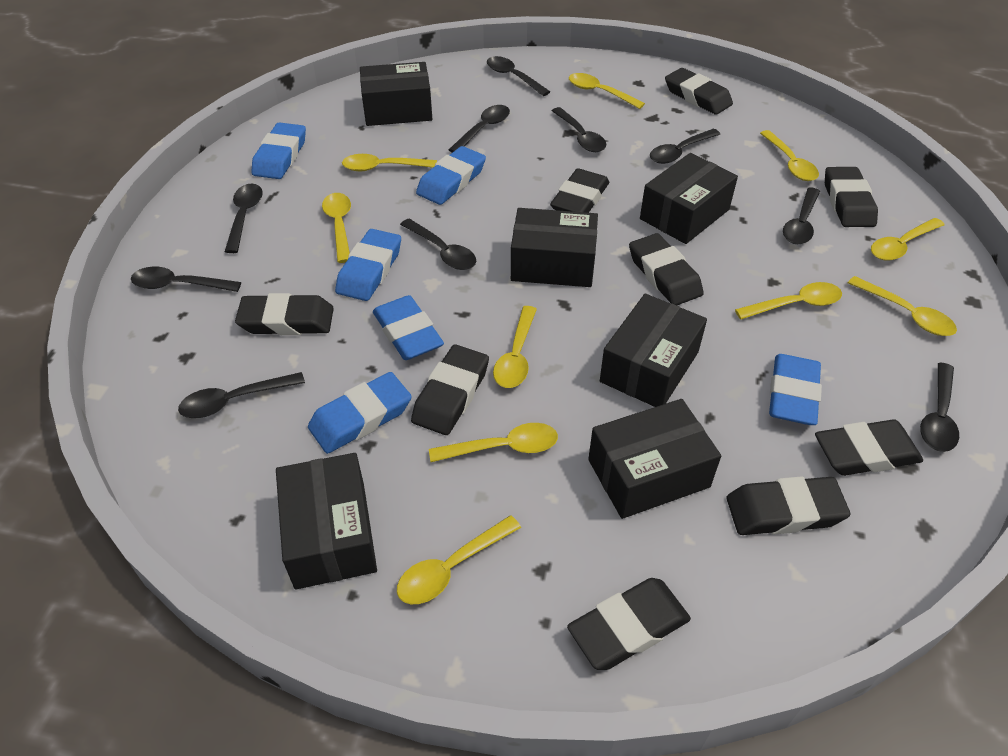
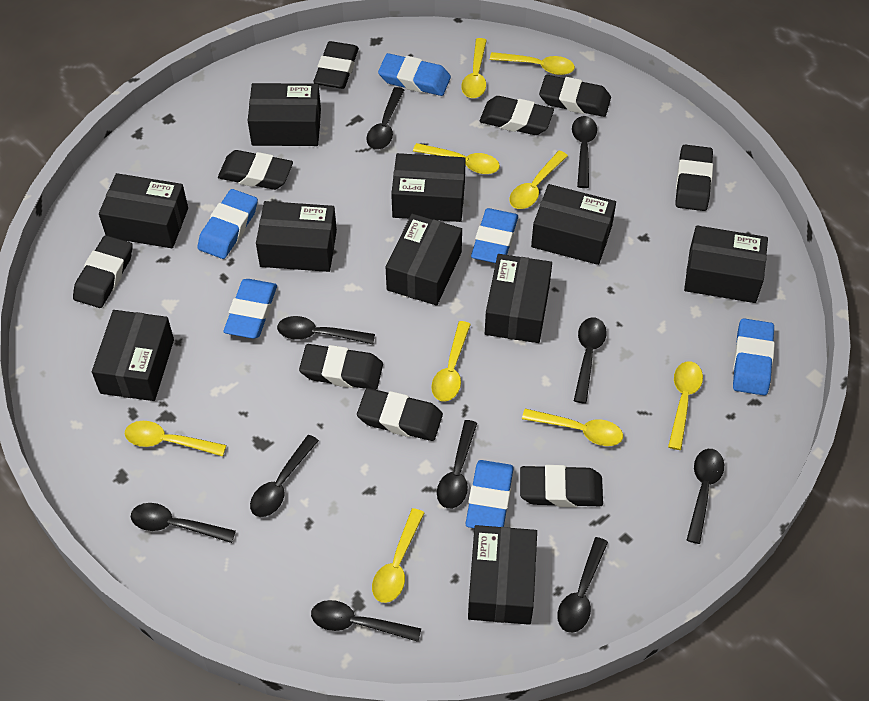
black box: 6 -> 10
yellow spoon: 10 -> 9

